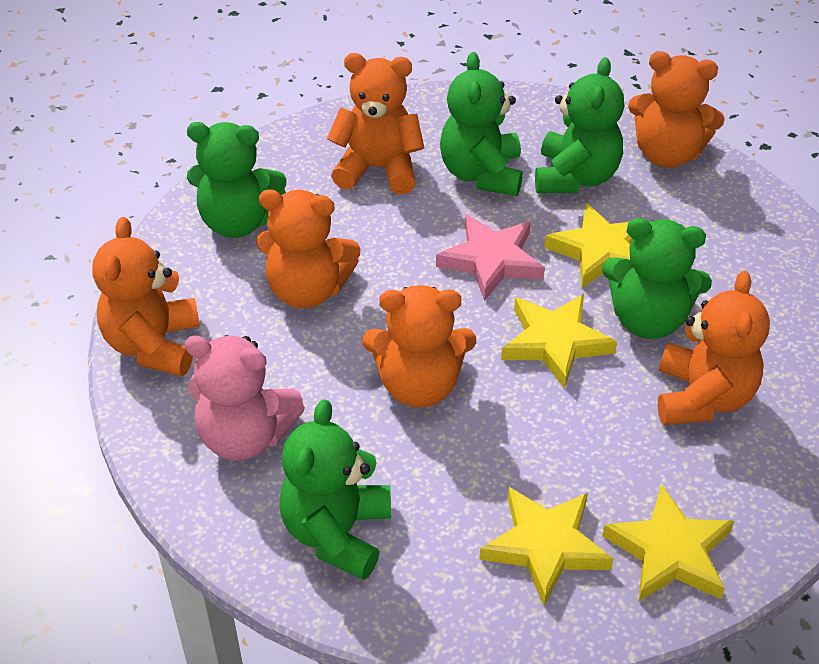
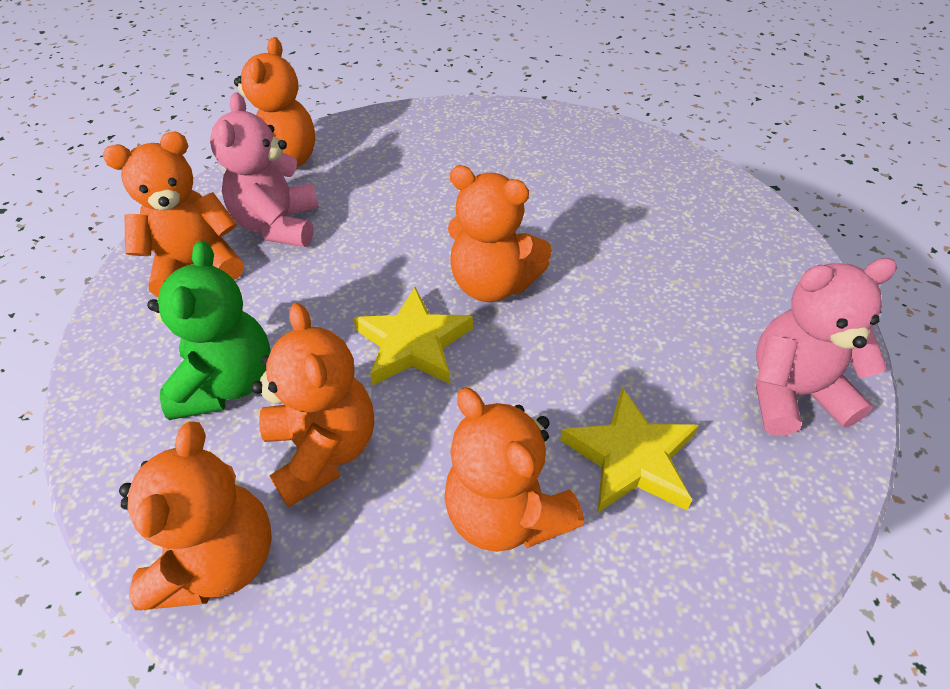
green teddy bear: 5 -> 1
pink star: 1 -> 0
pink teddy bear: 1 -> 2
yellow star: 4 -> 2

